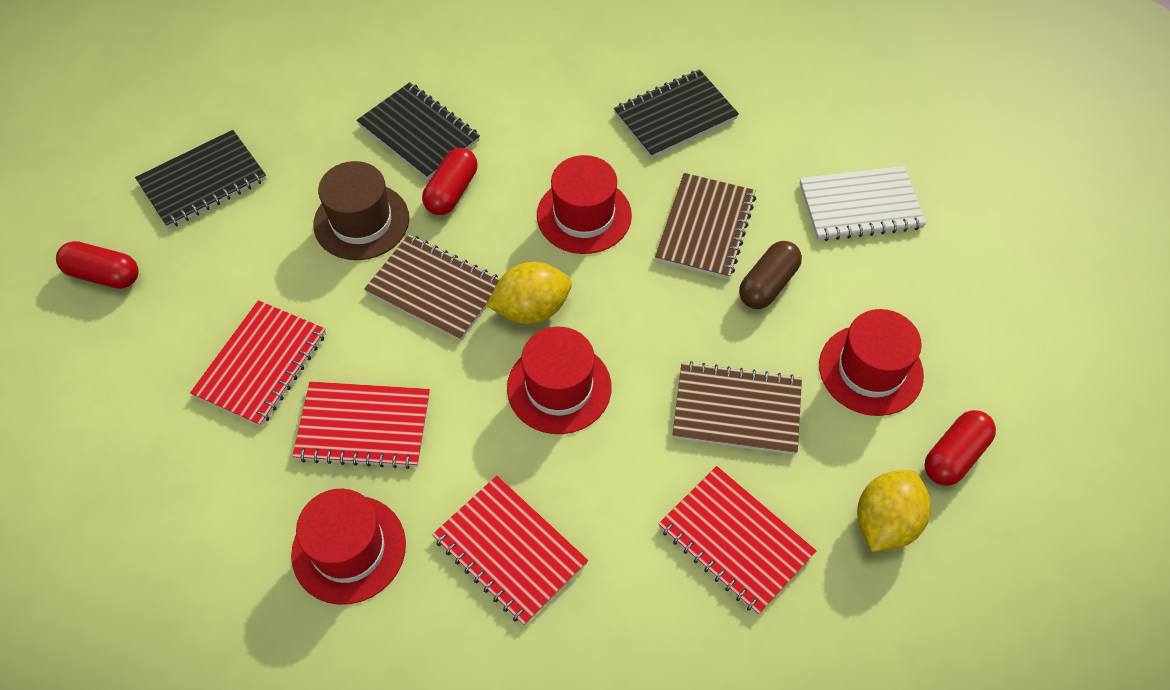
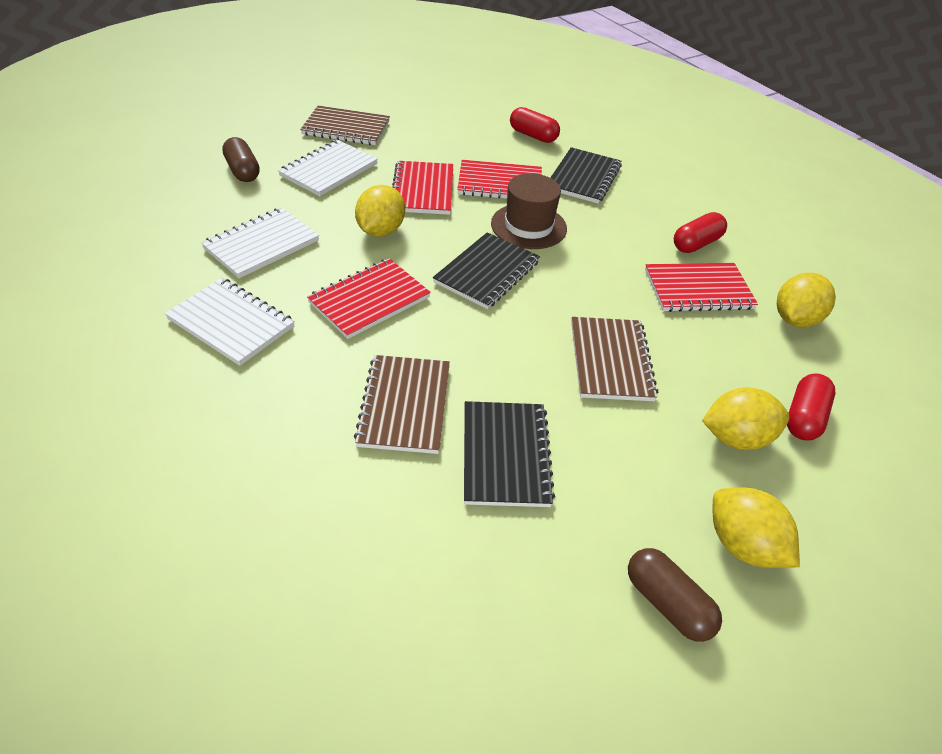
brown capsule: 1 -> 2
red hat: 4 -> 0
white notebook: 1 -> 3
yellow lemon: 2 -> 4

